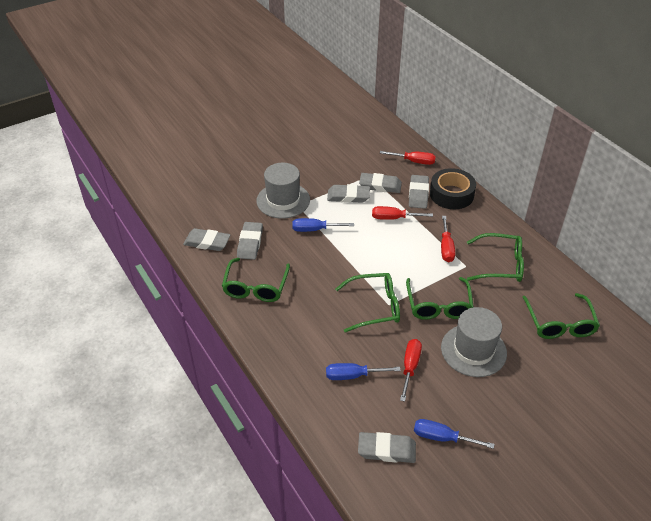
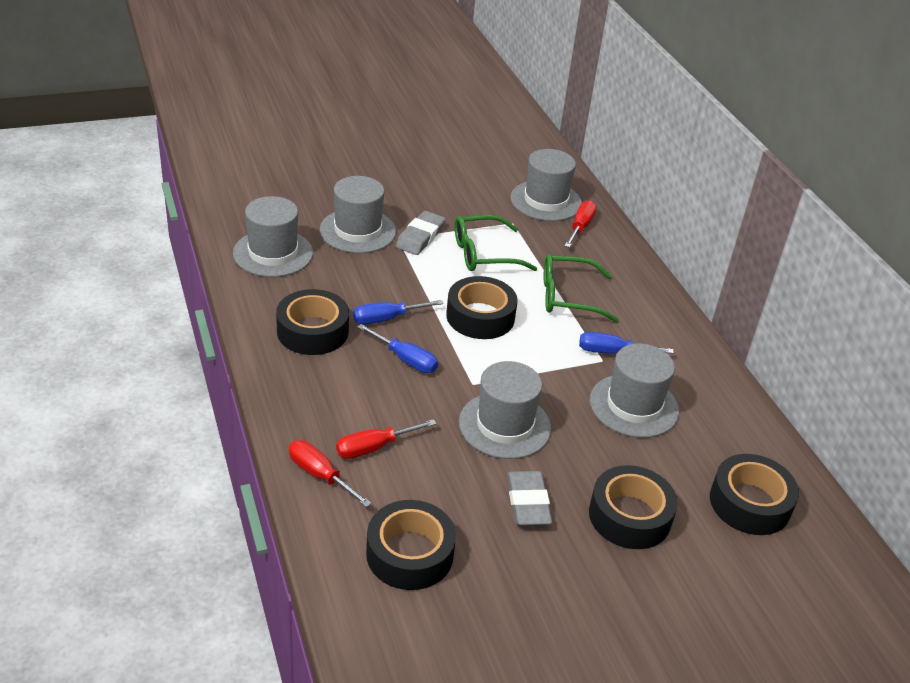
black tape: 1 -> 5
green glasses: 5 -> 2
grey eraser: 6 -> 2
grey hat: 2 -> 5
red screwdriver: 4 -> 3

